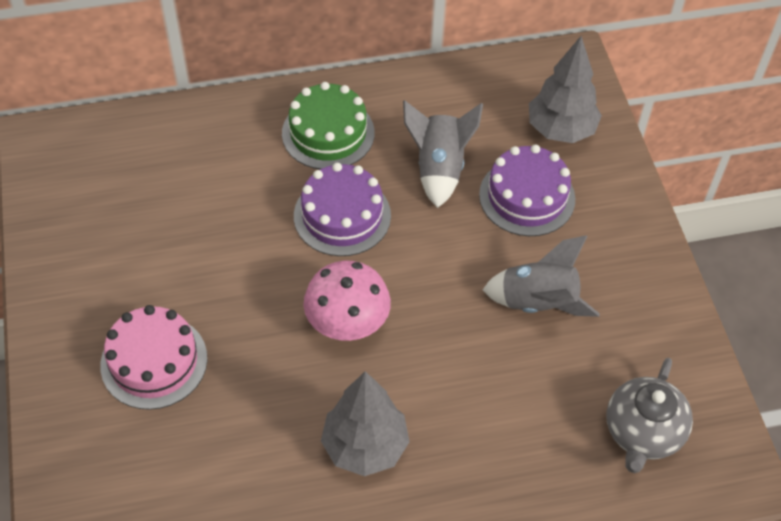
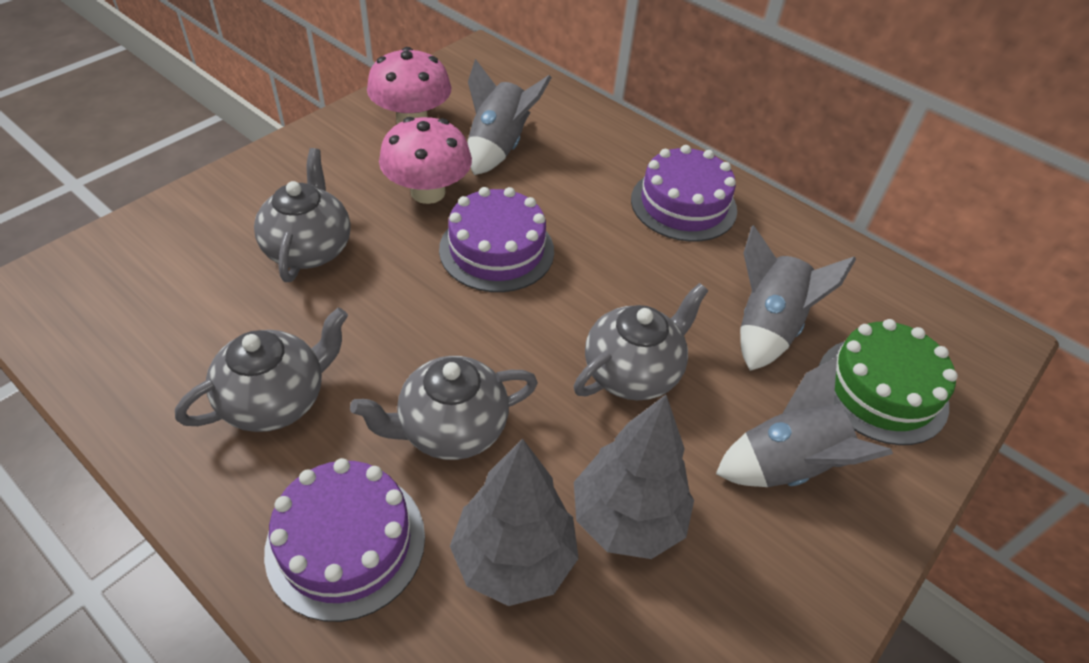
grey rocket: 2 -> 3
grey teapot: 1 -> 4
pink cake: 1 -> 0
pink mushroom: 1 -> 2
purple cake: 2 -> 3

